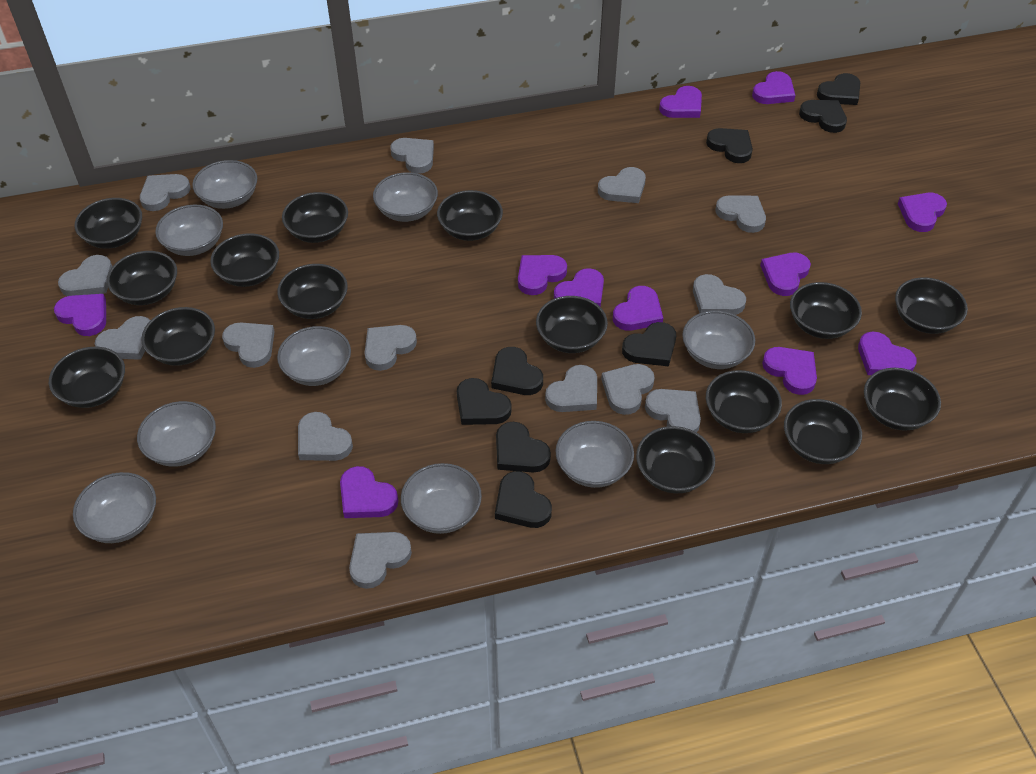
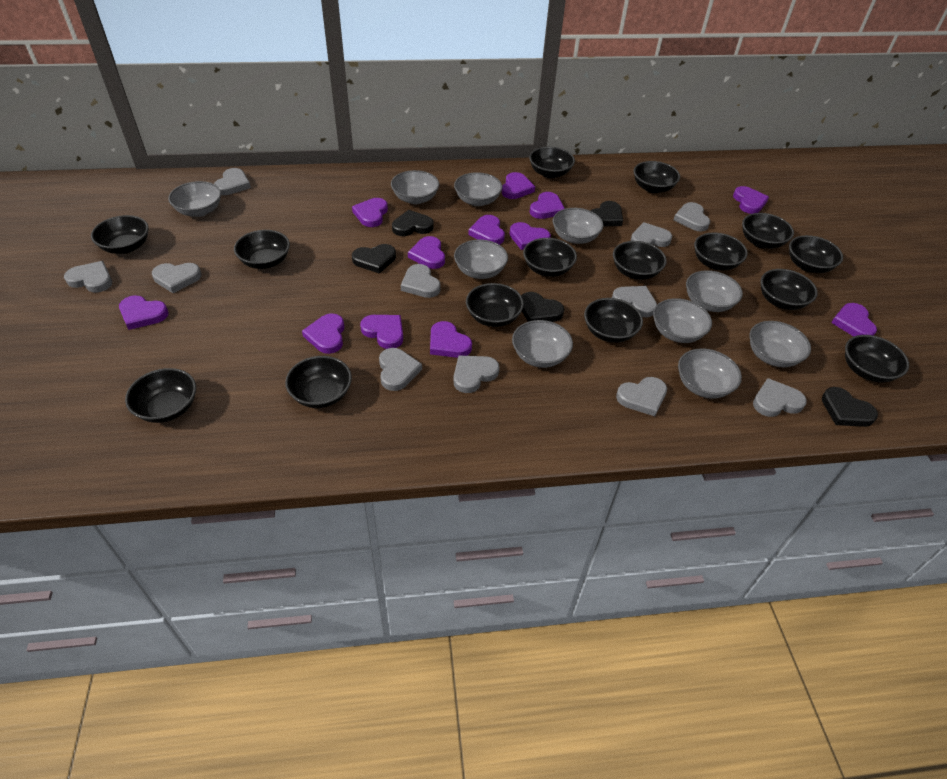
black heart: 8 -> 5
grey bowl: 9 -> 10
grey heart: 14 -> 11
purple heart: 11 -> 12

